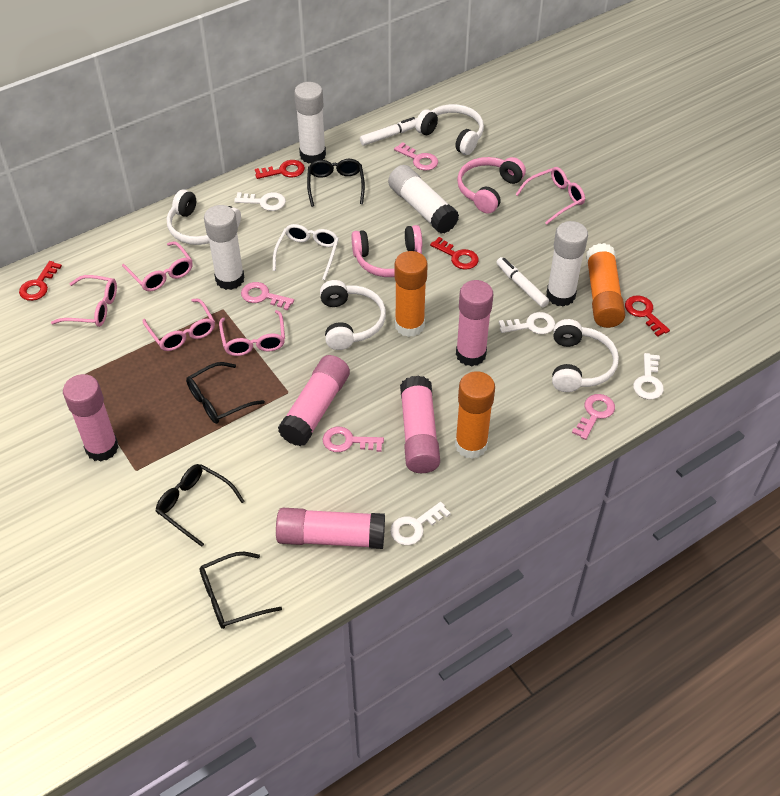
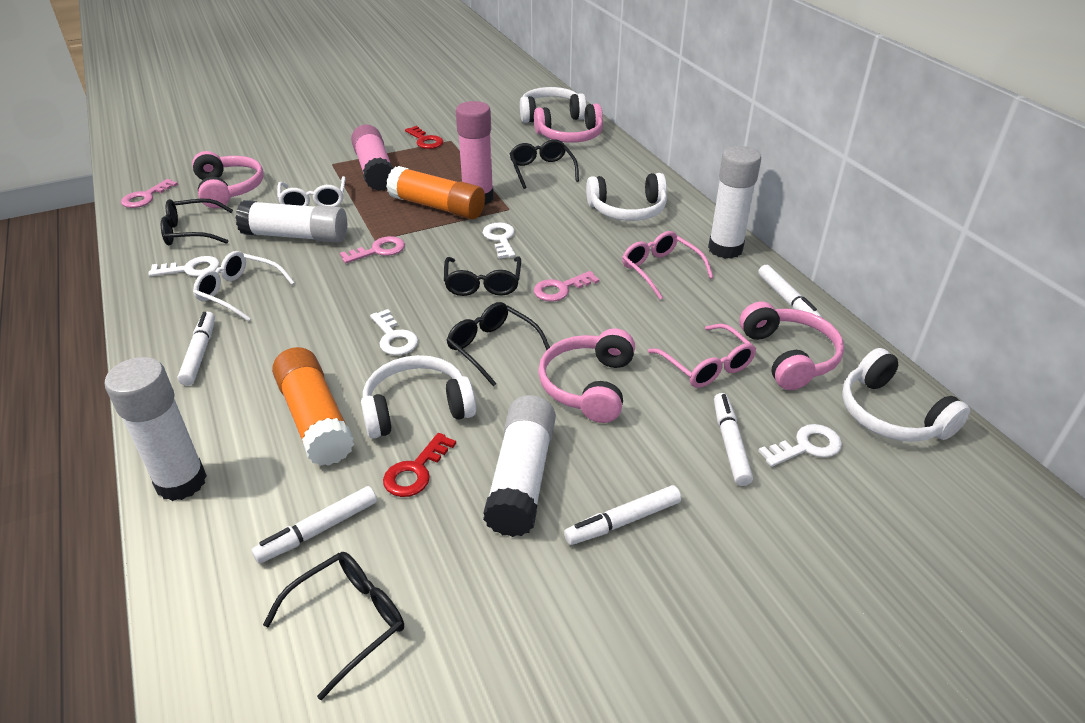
black glasses: 4 -> 5
orange glue stick: 3 -> 2
pink glasses: 5 -> 2
pink glue stick: 5 -> 2
pink headphones: 2 -> 4
pink key: 4 -> 3
red key: 4 -> 2
white glasses: 1 -> 2
white marker: 2 -> 5

